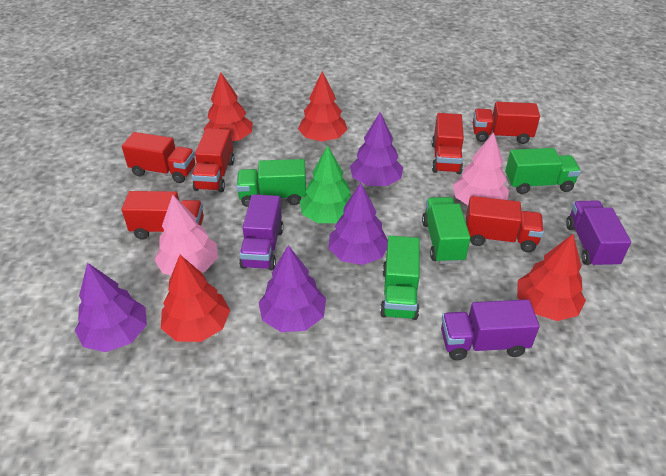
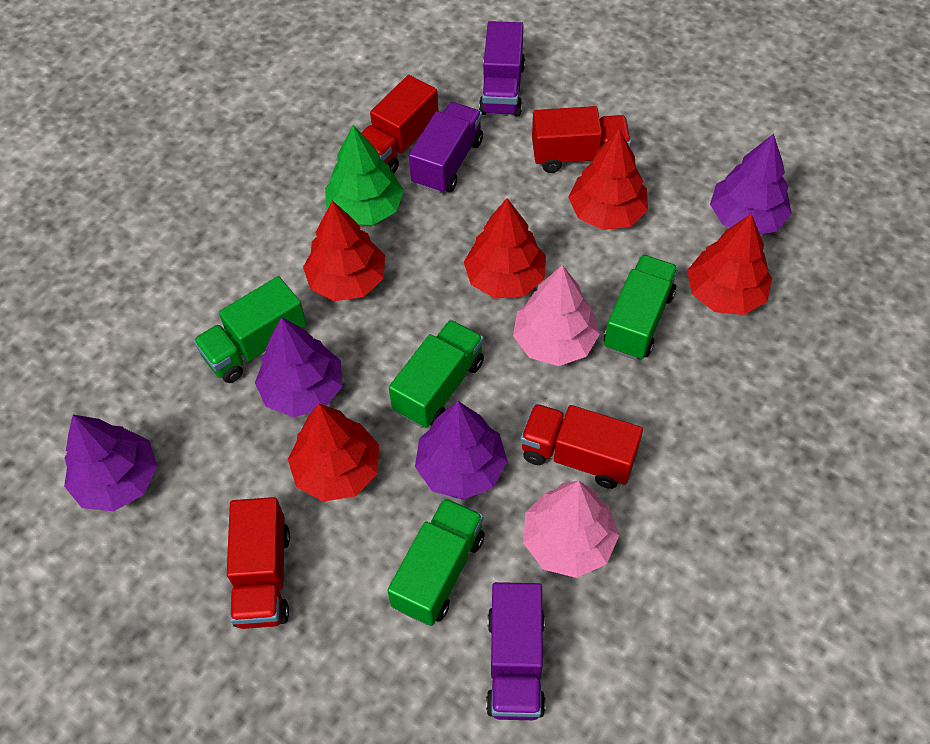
red tree: 4 -> 5
red truck: 6 -> 4

